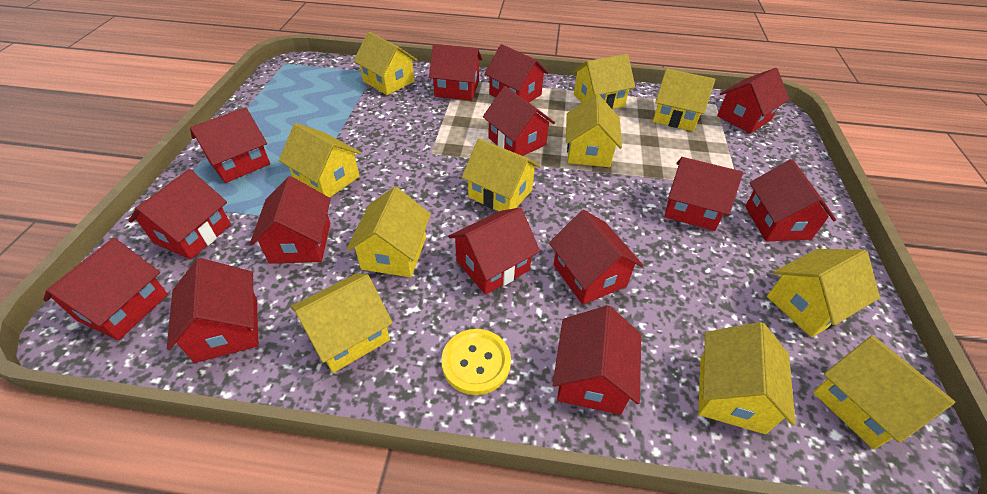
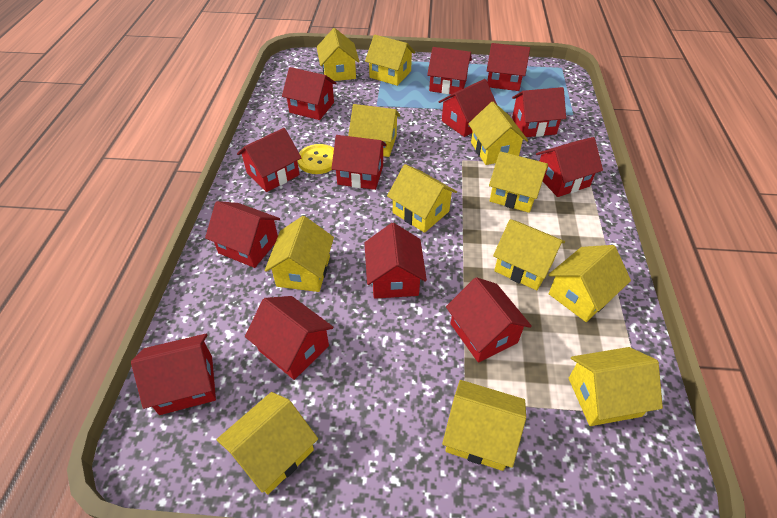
red house: 14 -> 13
yellow house: 11 -> 12

